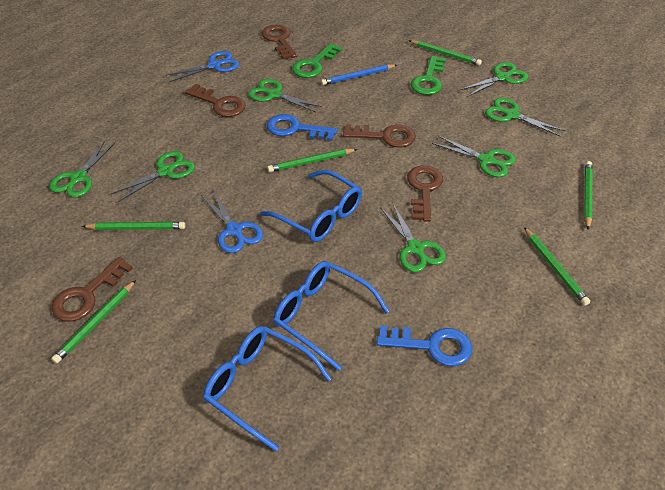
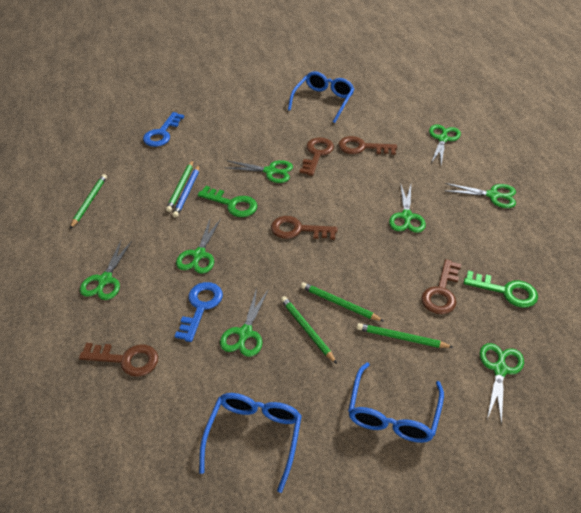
blue scissors: 2 -> 0
green pencil: 6 -> 5
green scissors: 7 -> 8

